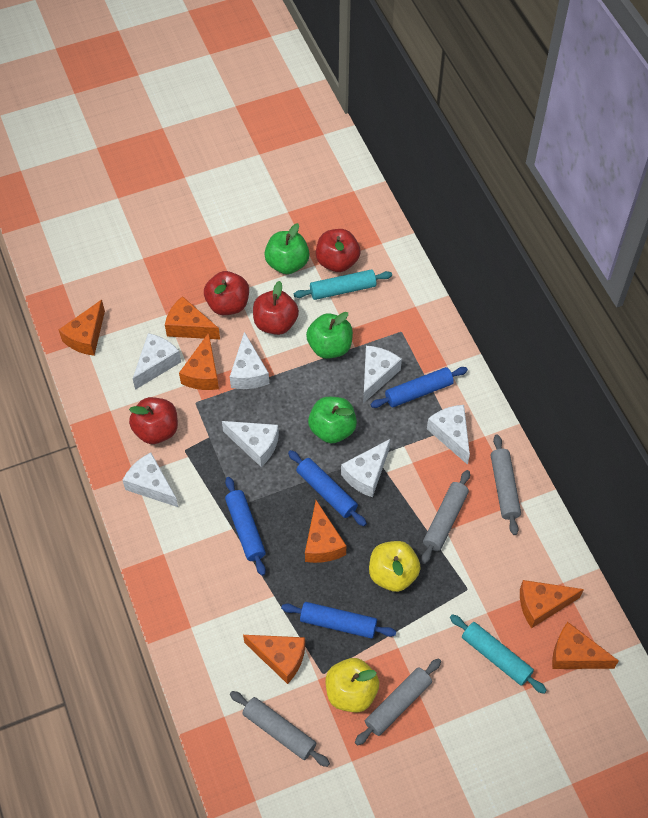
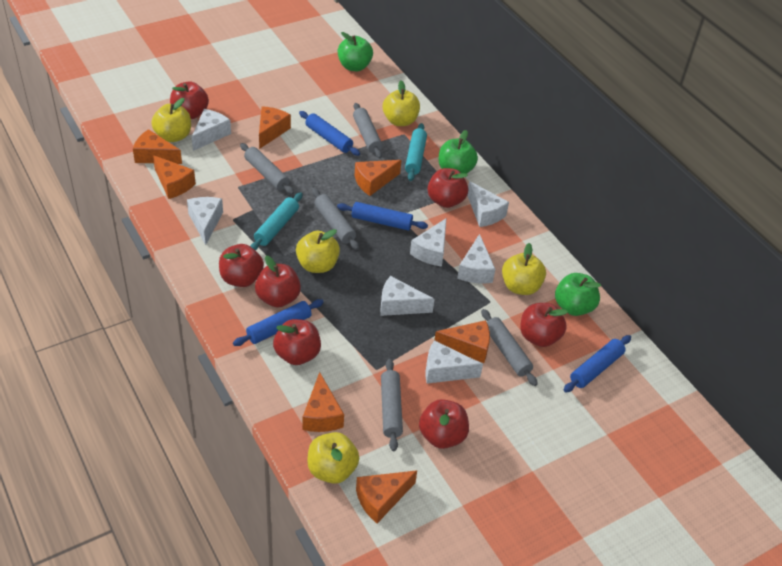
grey rolling pin: 4 -> 5
red apple: 4 -> 7
yellow apple: 2 -> 5

